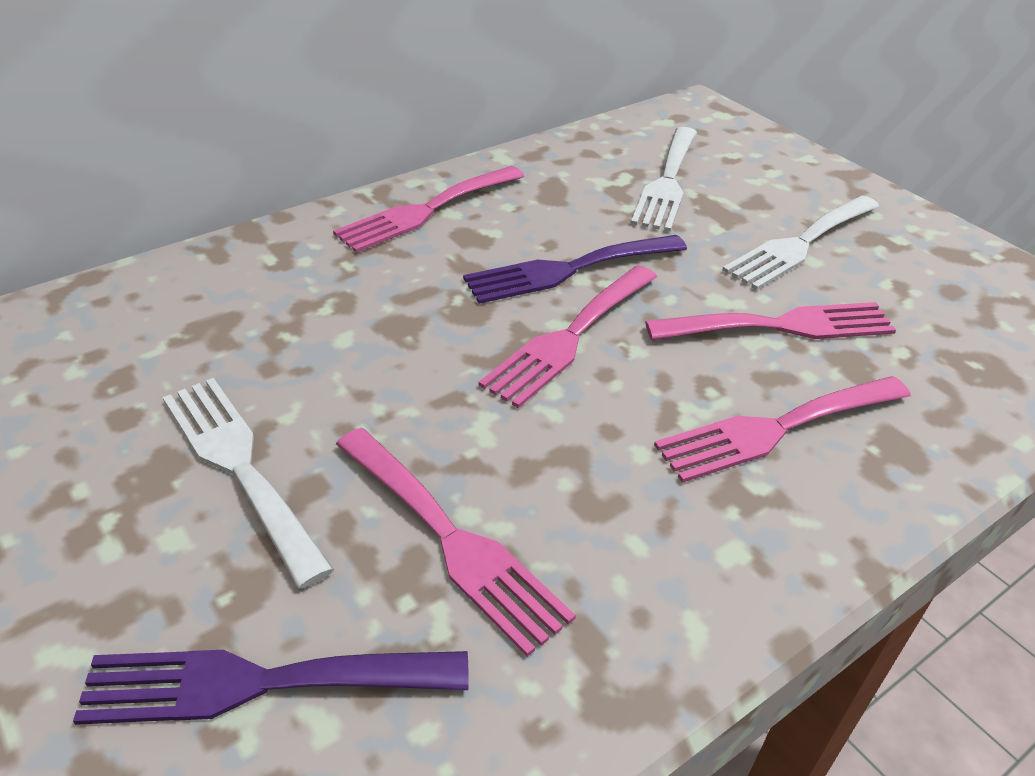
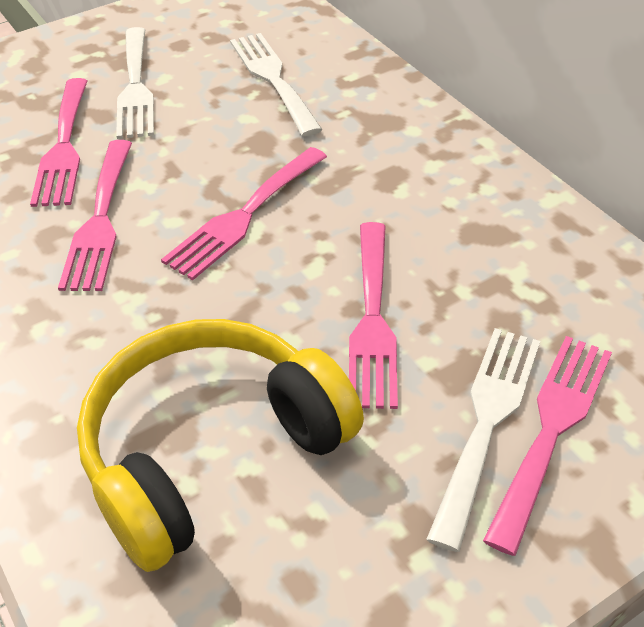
purple fork: 2 -> 0
yellow headphones: 0 -> 1

